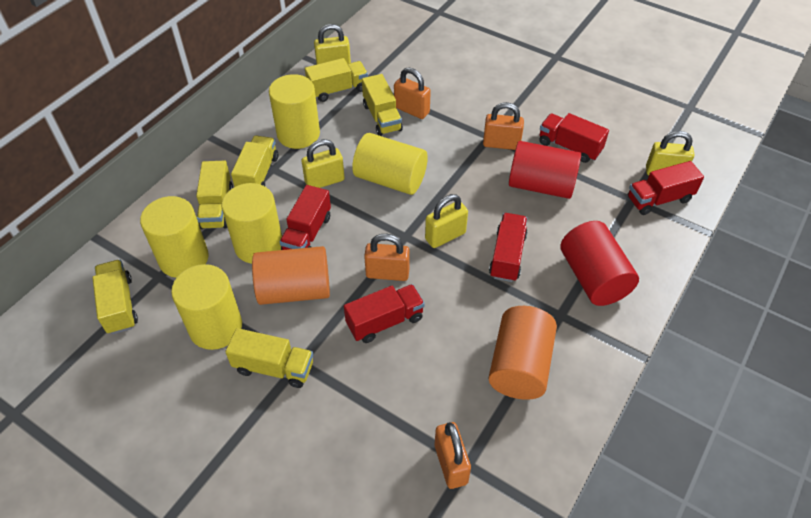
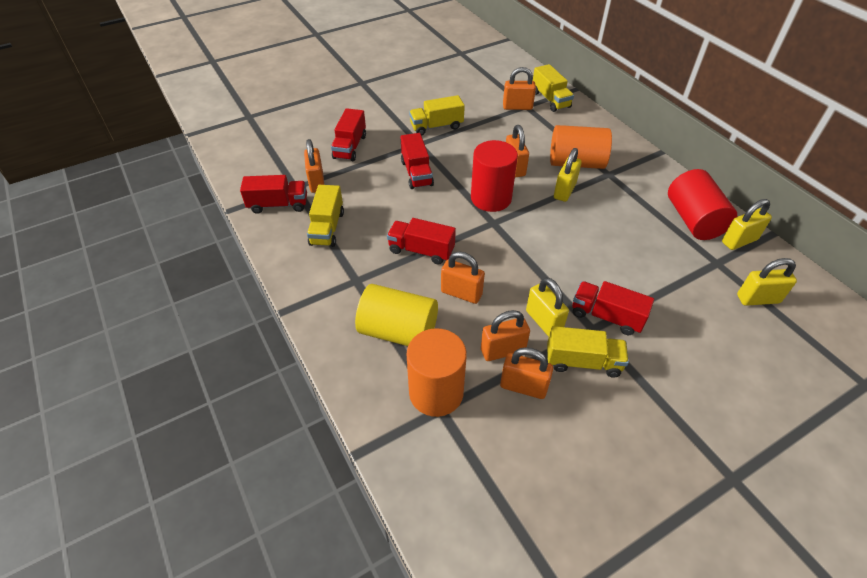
orange padlock: 4 -> 6
yellow cylinder: 5 -> 1
yellow truck: 6 -> 4

